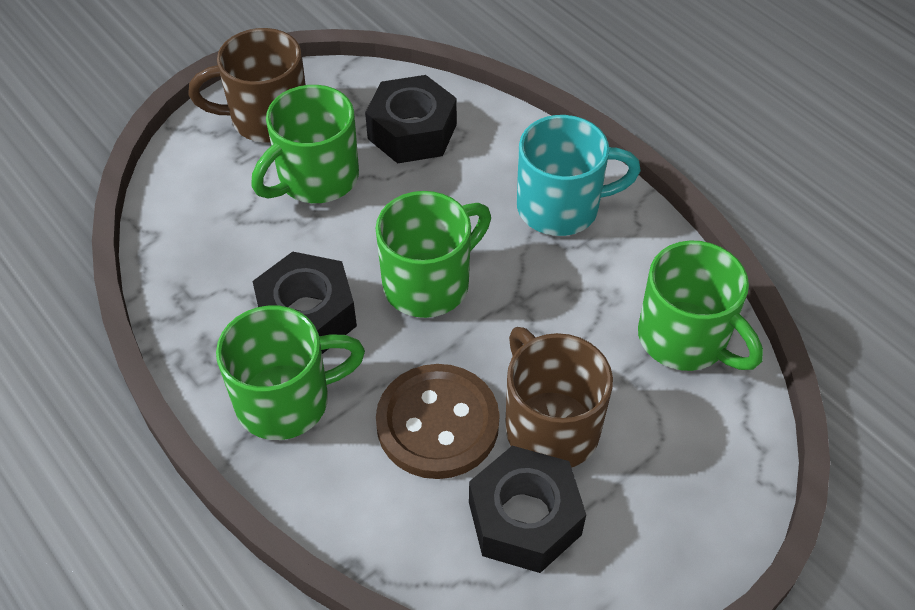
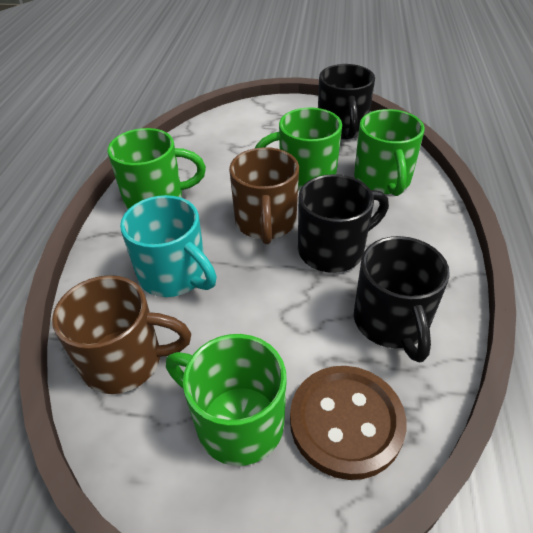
black mug: 0 -> 3
black nut: 3 -> 0

